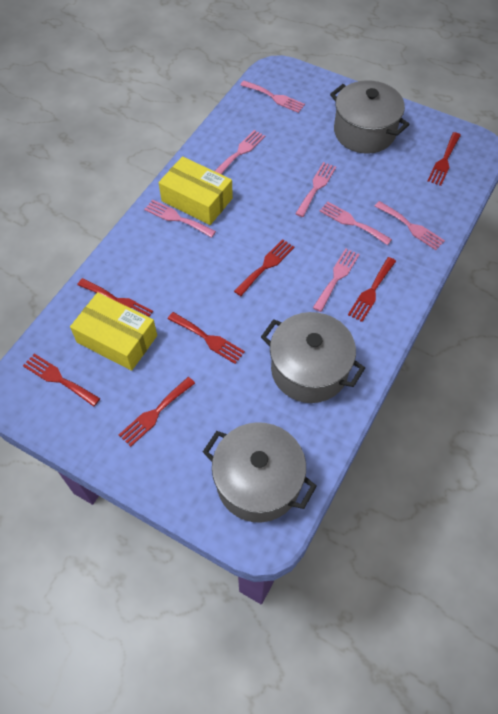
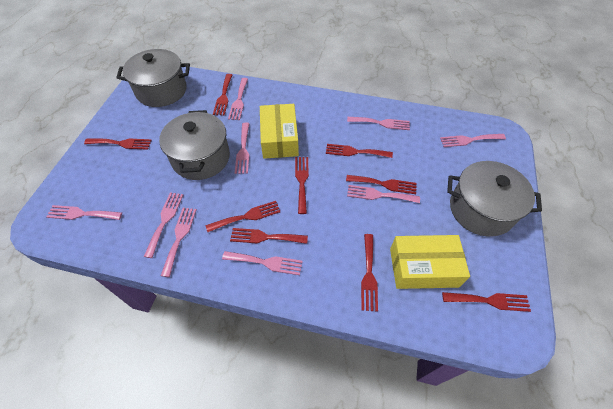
pink fork: 7 -> 9
red fork: 7 -> 9

